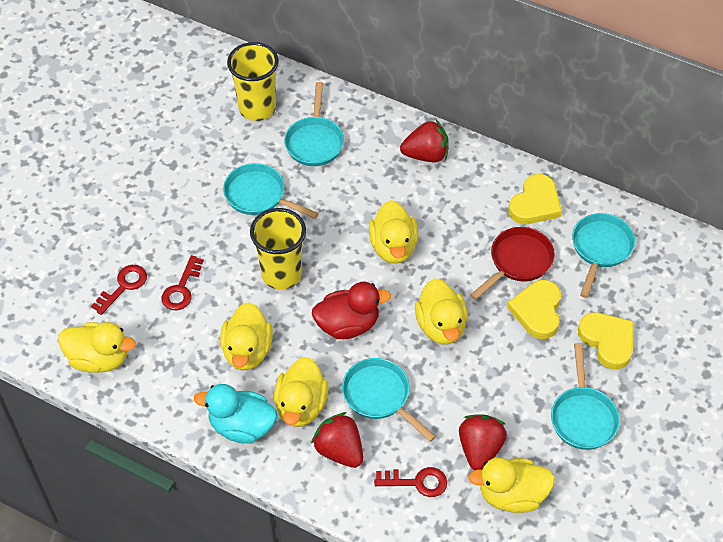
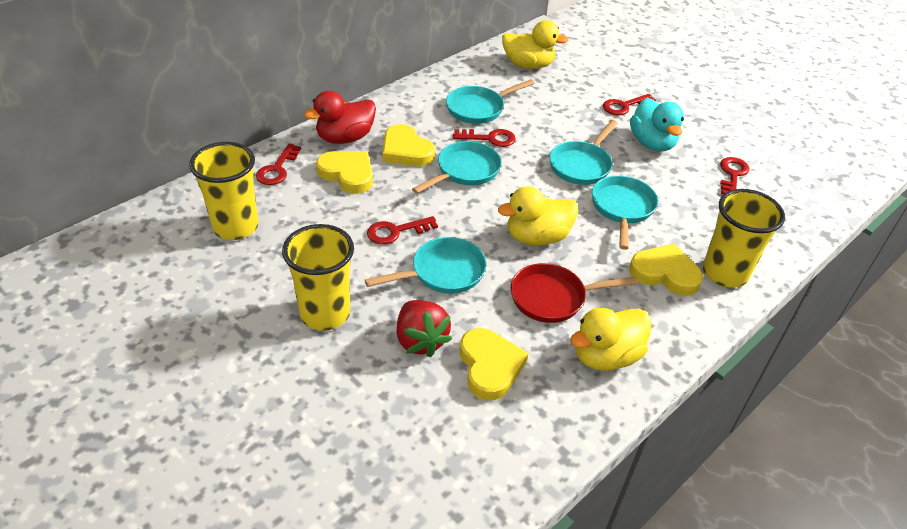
red key: 3 -> 5
red strawberry: 3 -> 1
yellow cup: 2 -> 3
yellow duck: 6 -> 3
yellow heart: 3 -> 4

